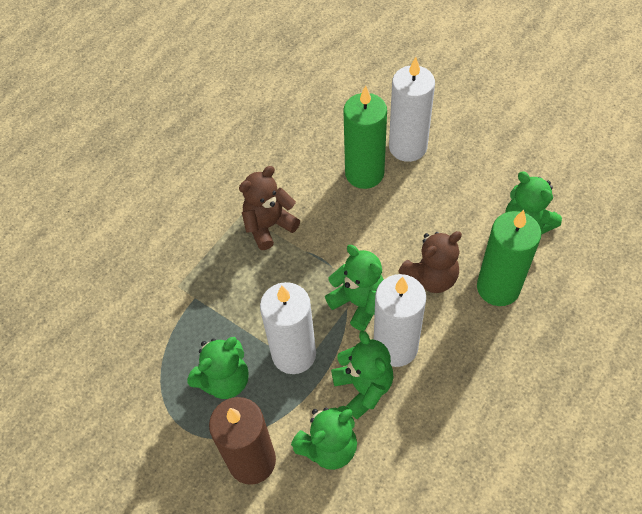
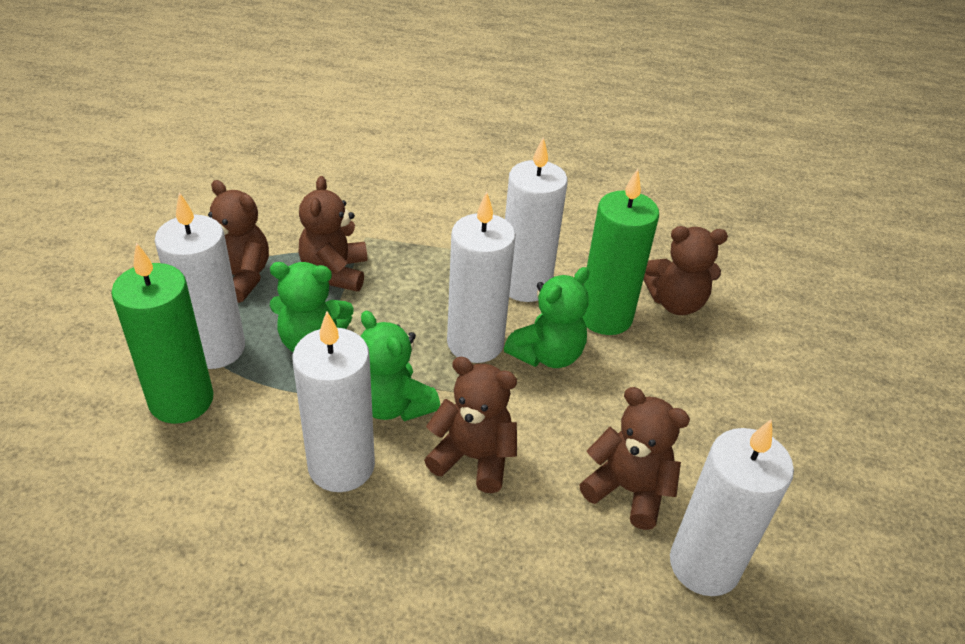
brown candle: 1 -> 0
brown teddy bear: 2 -> 5
green teddy bear: 5 -> 3
white candle: 3 -> 5

